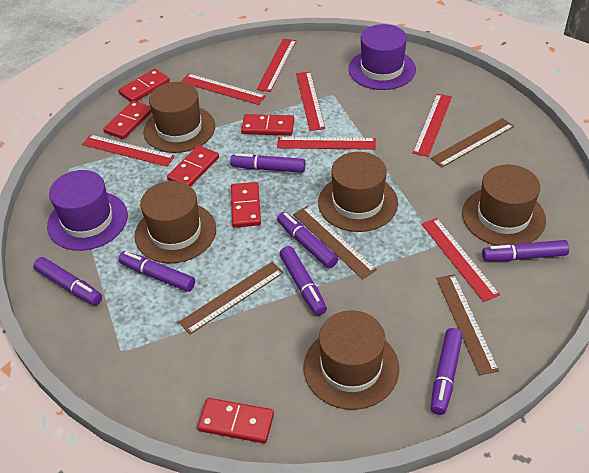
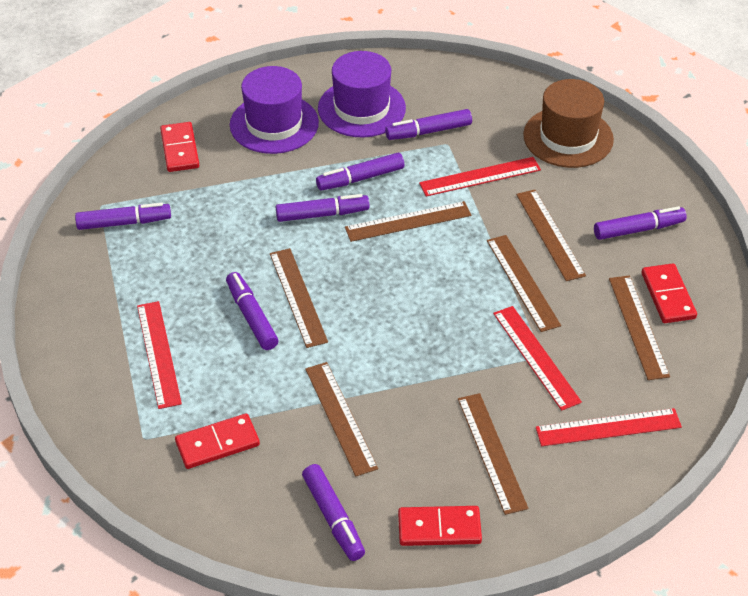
brown hat: 5 -> 1
brown ruler: 4 -> 7
red domino: 6 -> 4
red ruler: 7 -> 4

